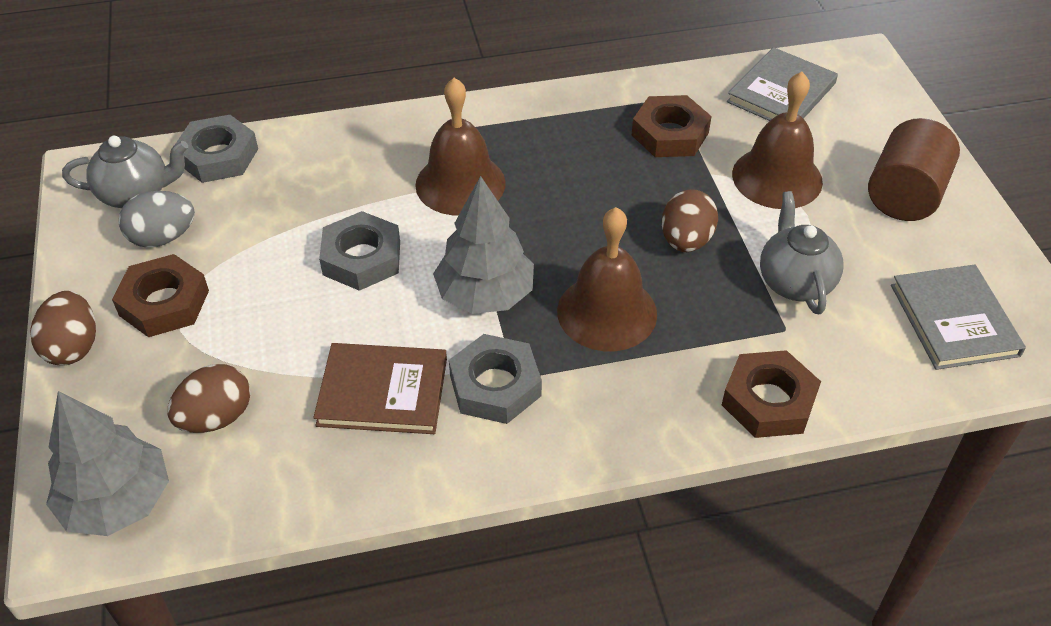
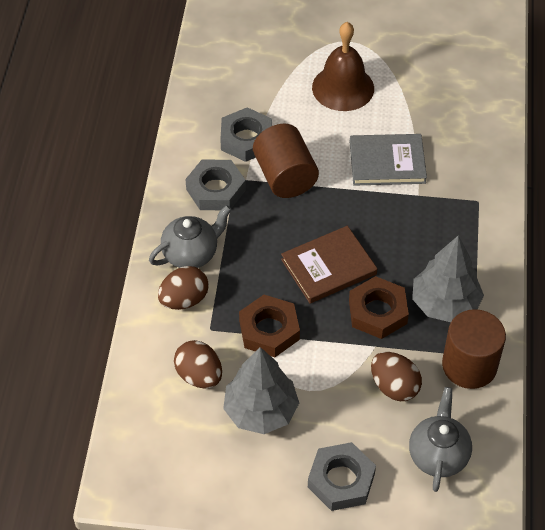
brown bell: 3 -> 1
brown cylinder: 1 -> 2
brown nut: 3 -> 2
grey book: 2 -> 1
grey egg: 1 -> 0

